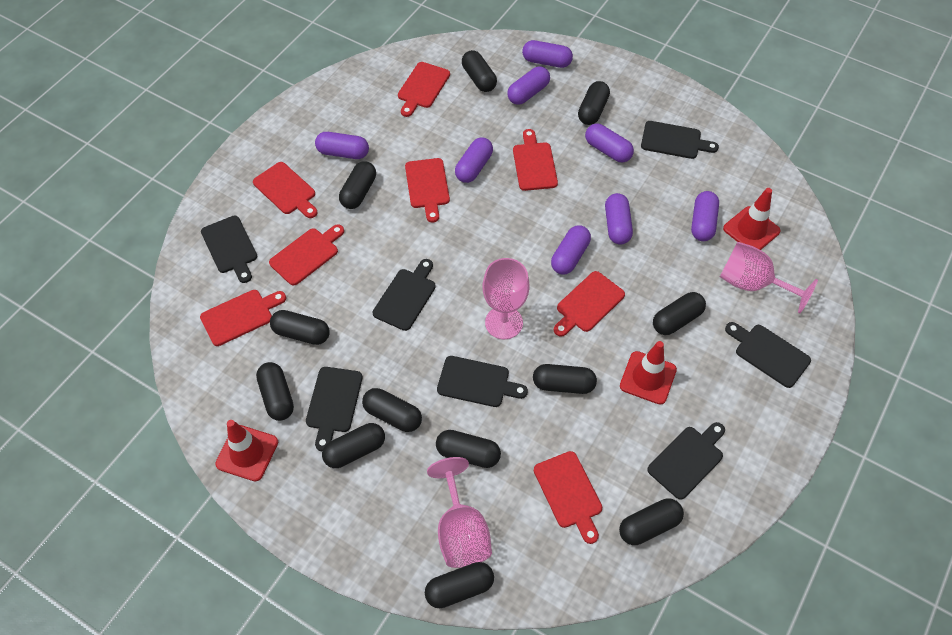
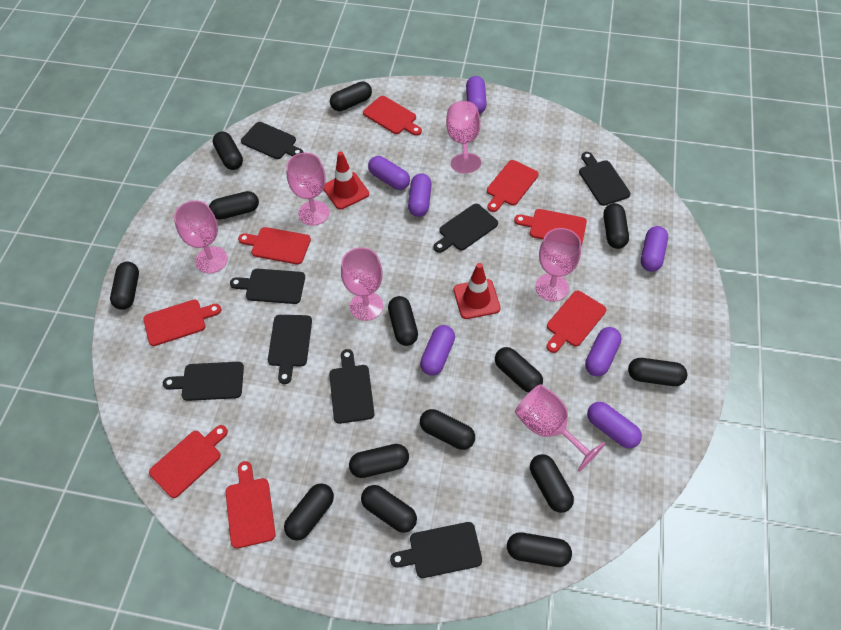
black capsule: 12 -> 14
black cutting board: 7 -> 8
pink goblet: 3 -> 6
purple capsule: 8 -> 7
red traffic cone: 3 -> 2

